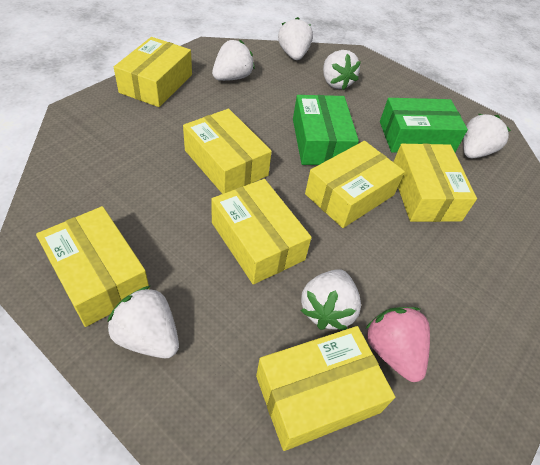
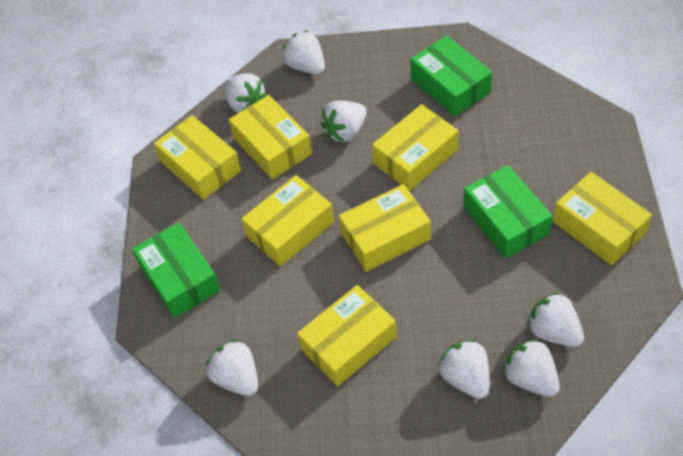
green box: 2 -> 3
pink strawberry: 1 -> 0
white strawberry: 6 -> 7

